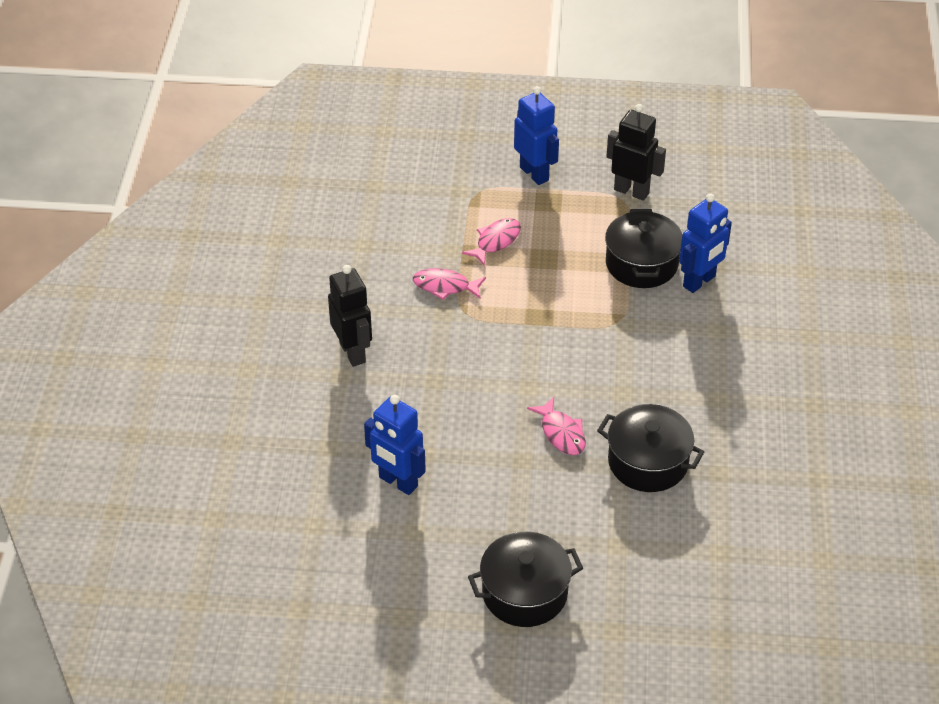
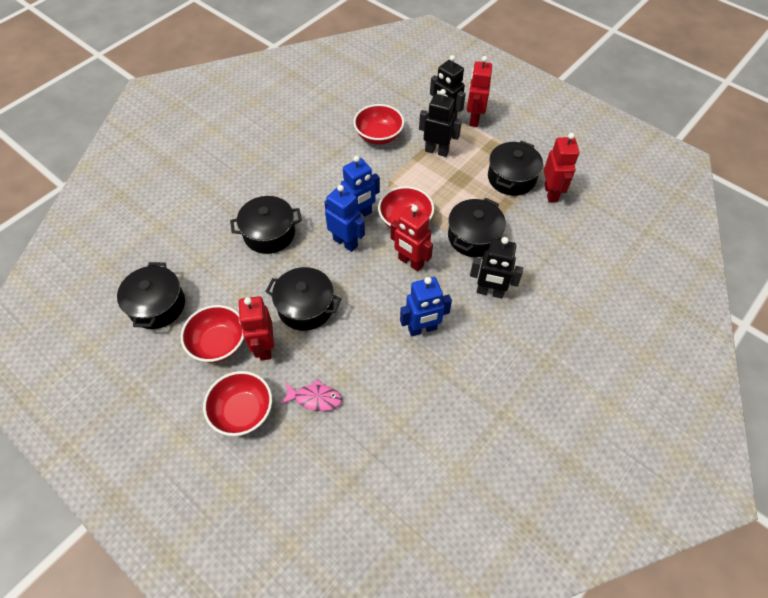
black pot: 3 -> 5
black robot: 2 -> 3
pink fish: 3 -> 1
red bowl: 0 -> 4
red robot: 0 -> 4

